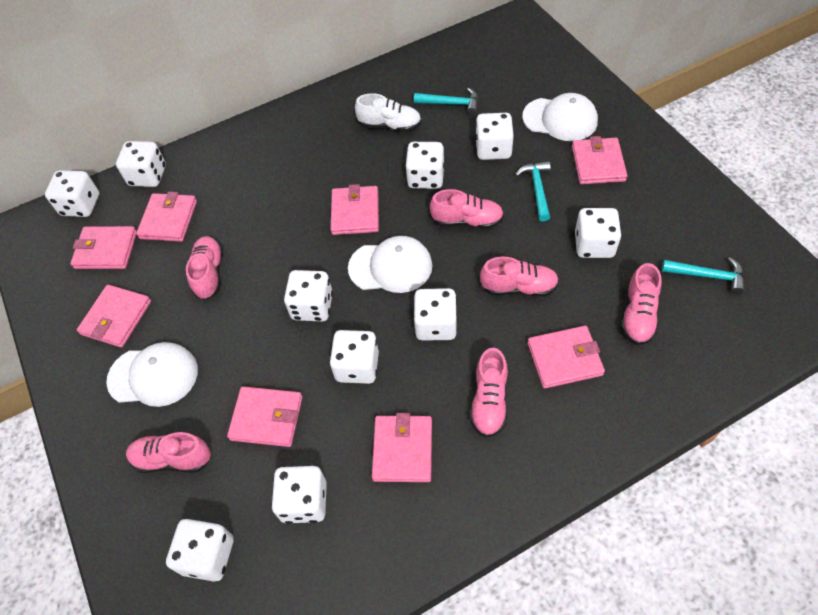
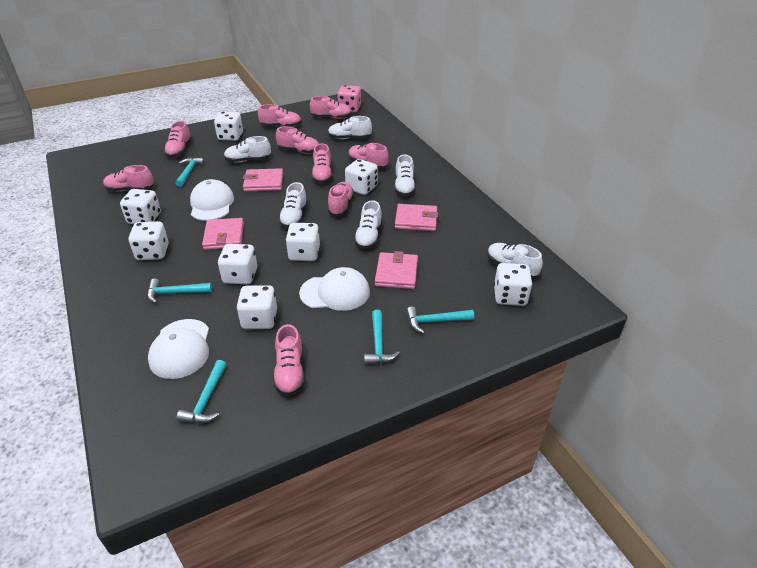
pink dice: 0 -> 1
pink shoe: 6 -> 9
pink wallet: 8 -> 4
turquoise hammer: 3 -> 5
white dice: 10 -> 8
white shoe: 1 -> 6

